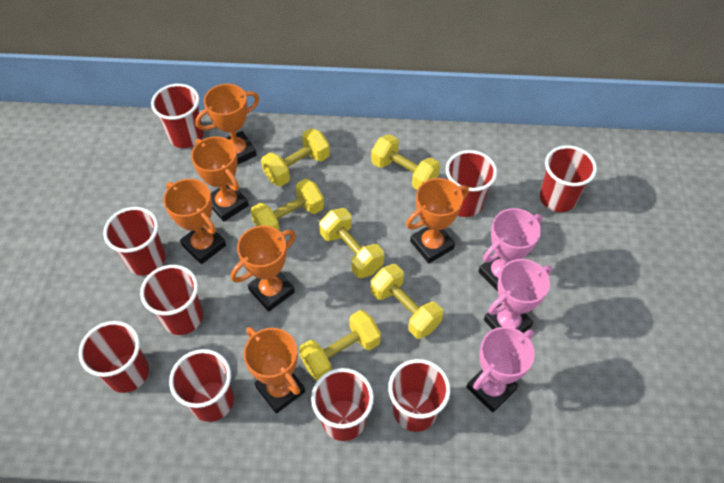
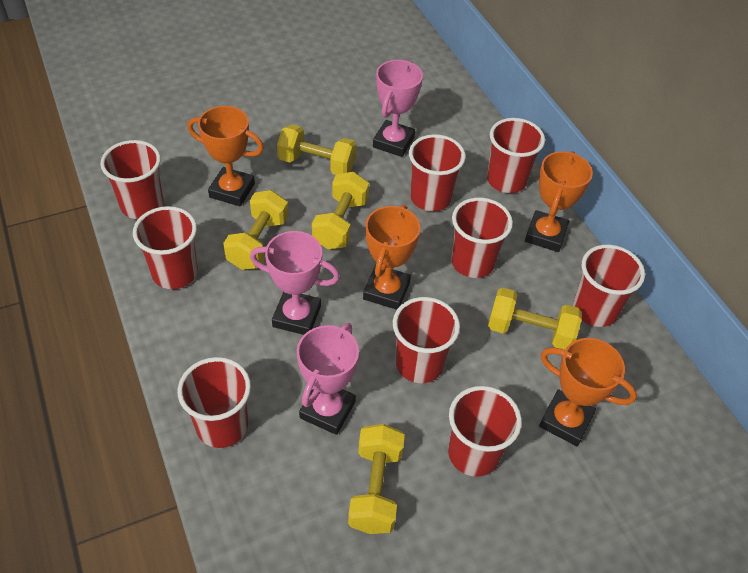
orange trophy: 6 -> 4
yellow dumbbell: 6 -> 5

